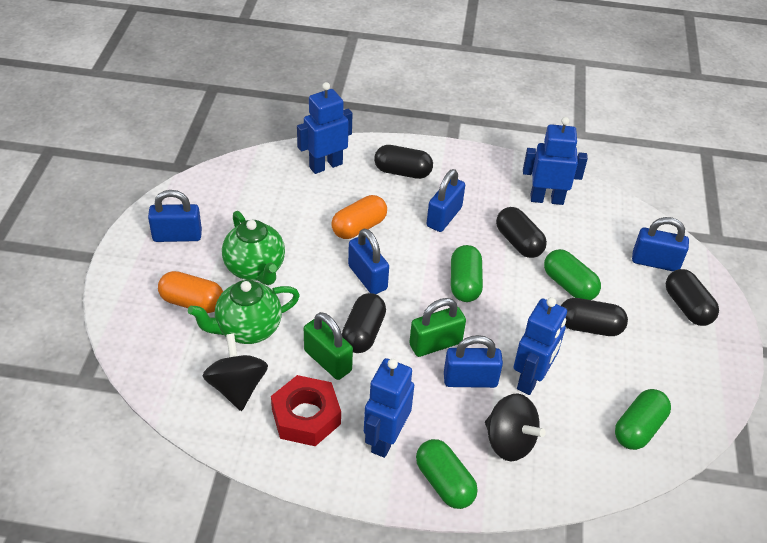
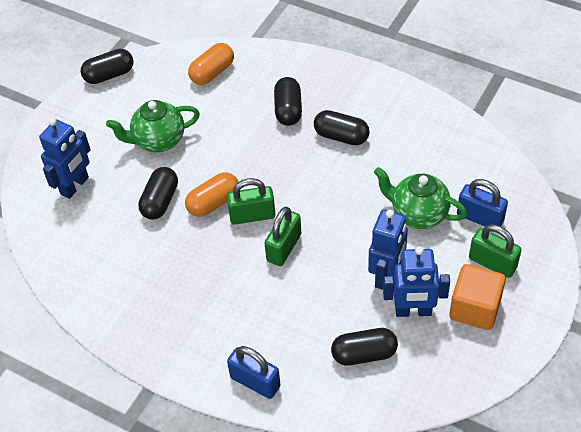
black spinning top: 2 -> 0
blue padlock: 5 -> 2
blue robot: 4 -> 3
green capsule: 4 -> 0
green padlock: 2 -> 3
orange cube: 0 -> 1
red nut: 1 -> 0

